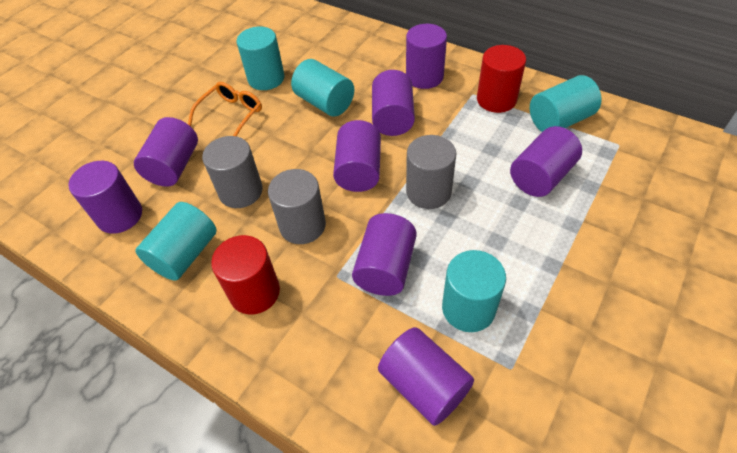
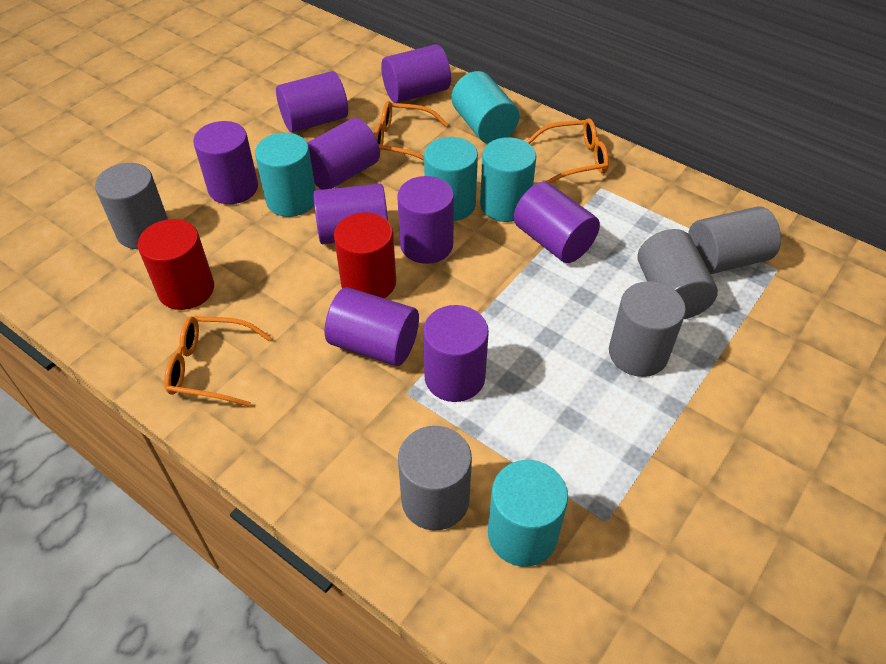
grey cylinder: 3 -> 5
orange glasses: 1 -> 3
purple cylinder: 8 -> 9

